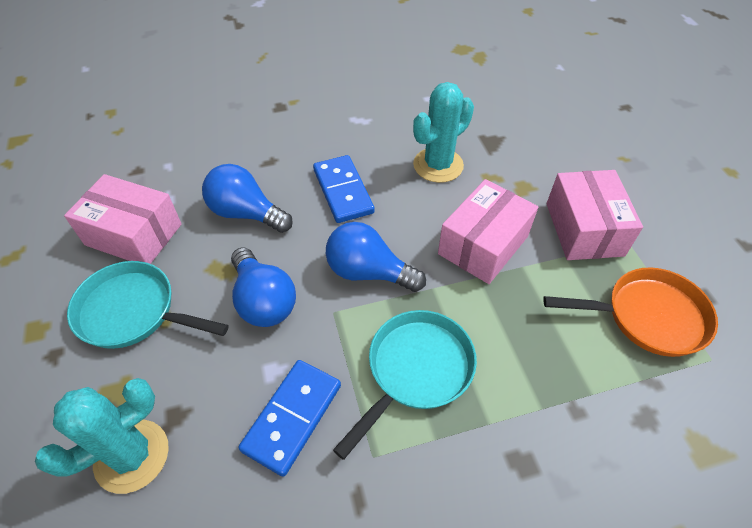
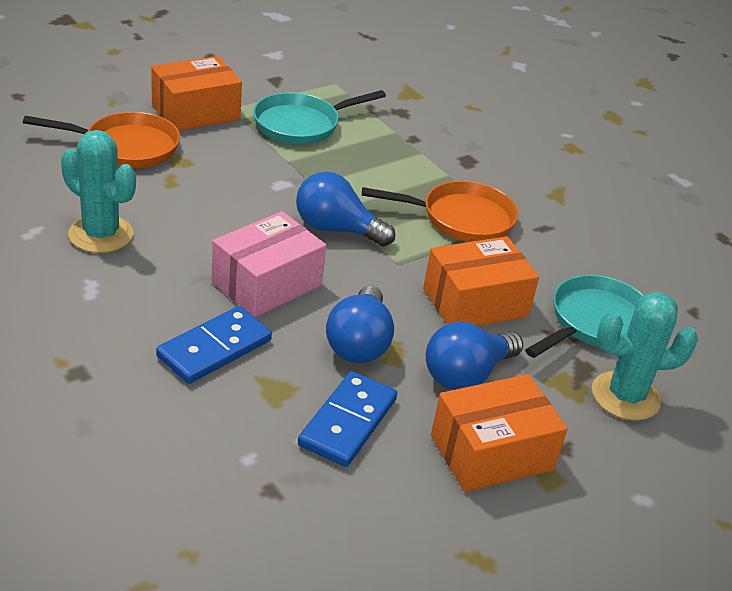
orange box: 0 -> 3
orange pan: 1 -> 2
pink box: 3 -> 1

